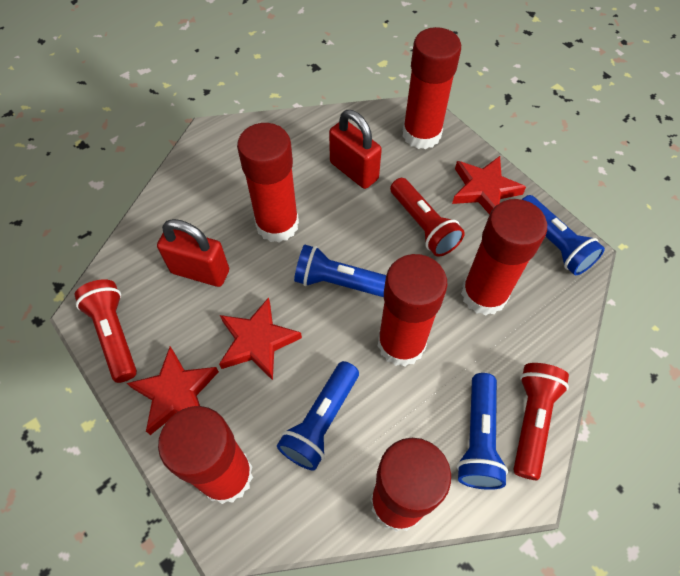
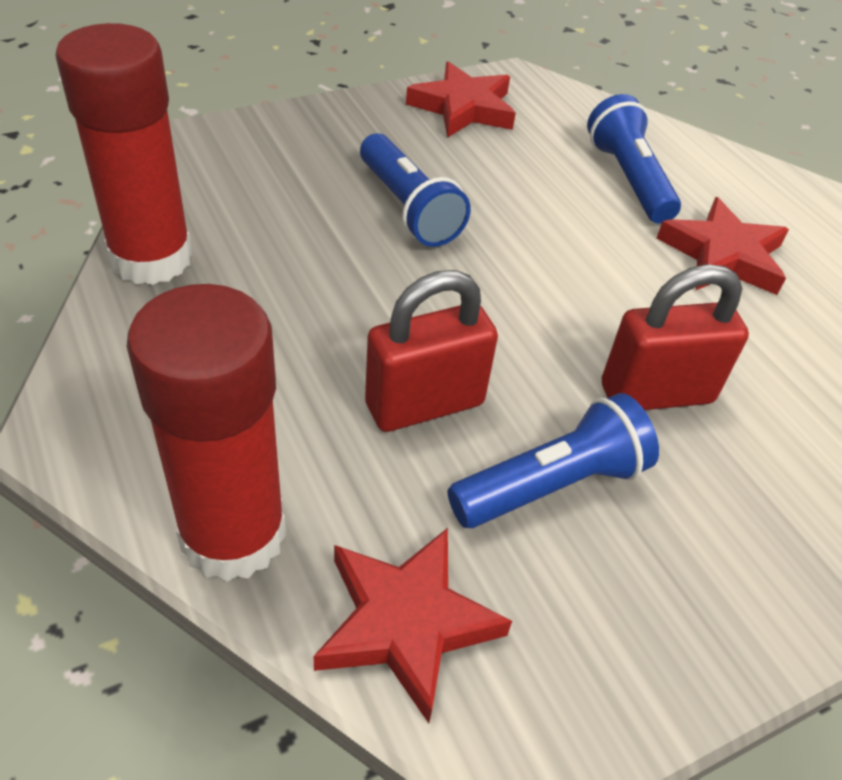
blue flashlight: 4 -> 3
red flashlight: 3 -> 0
red glue stick: 6 -> 2

